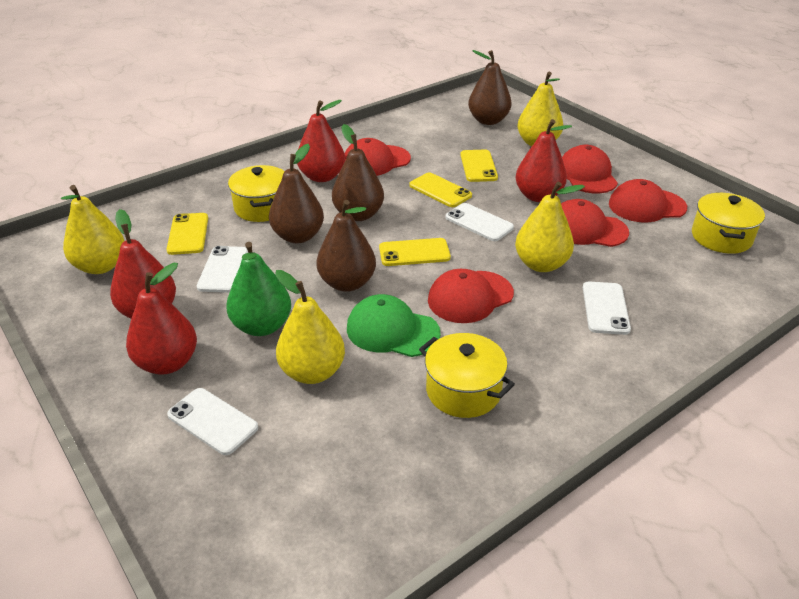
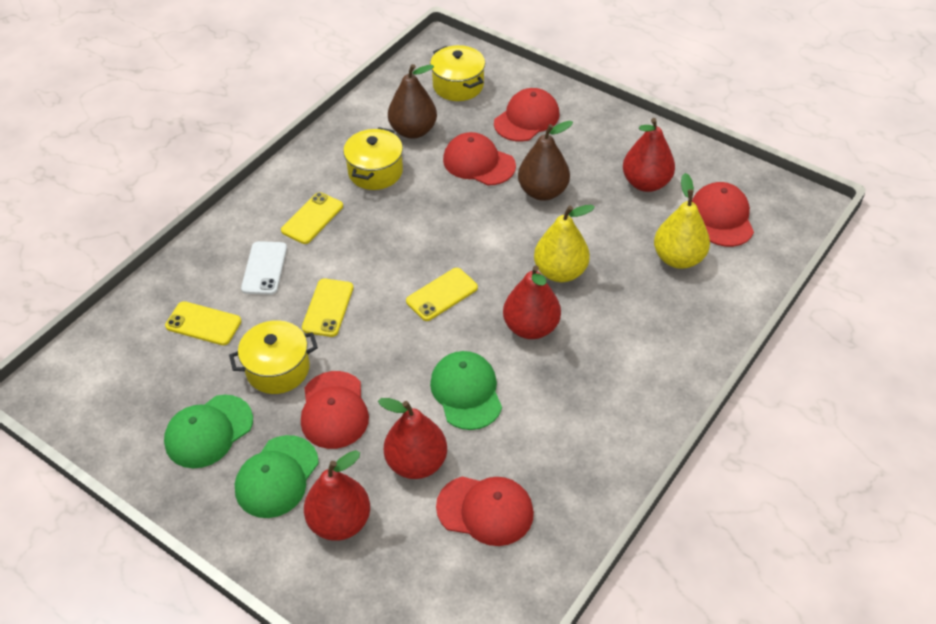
brown pear: 4 -> 2
green cap: 1 -> 3
green pear: 1 -> 0
white phone: 4 -> 1
yellow pear: 4 -> 2

